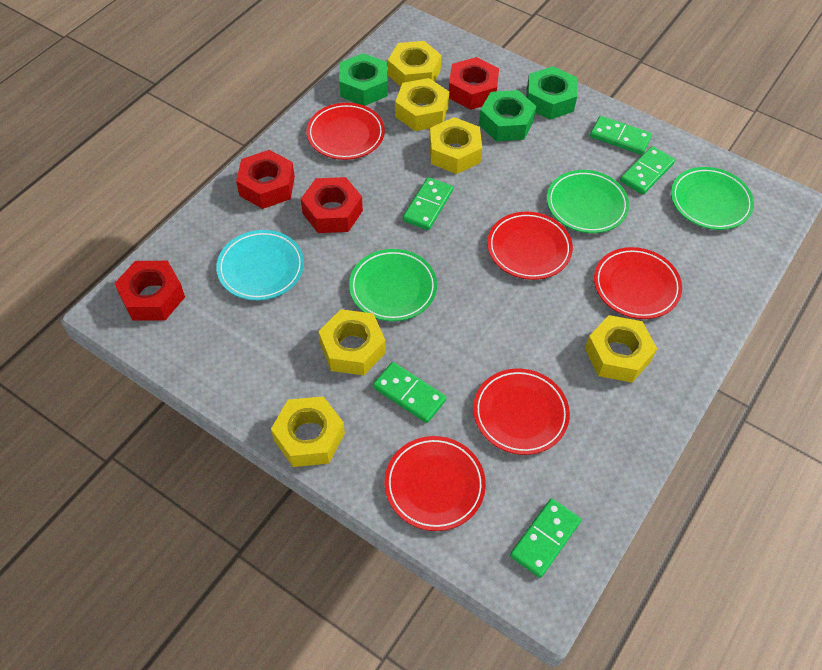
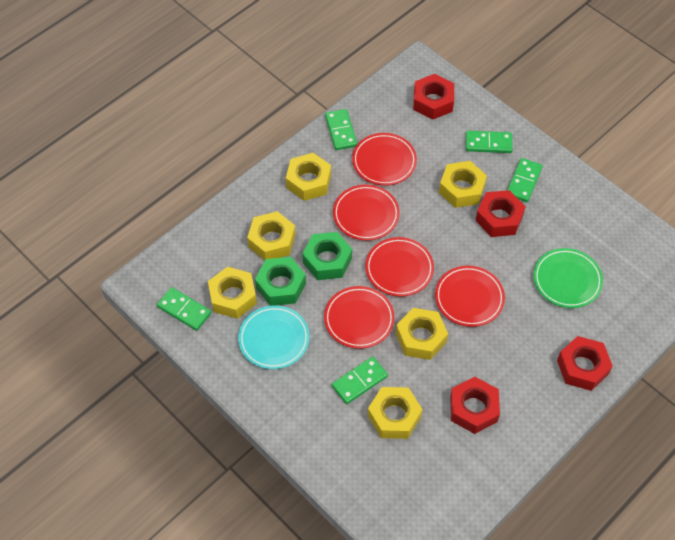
green nut: 3 -> 2
green plate: 3 -> 1

